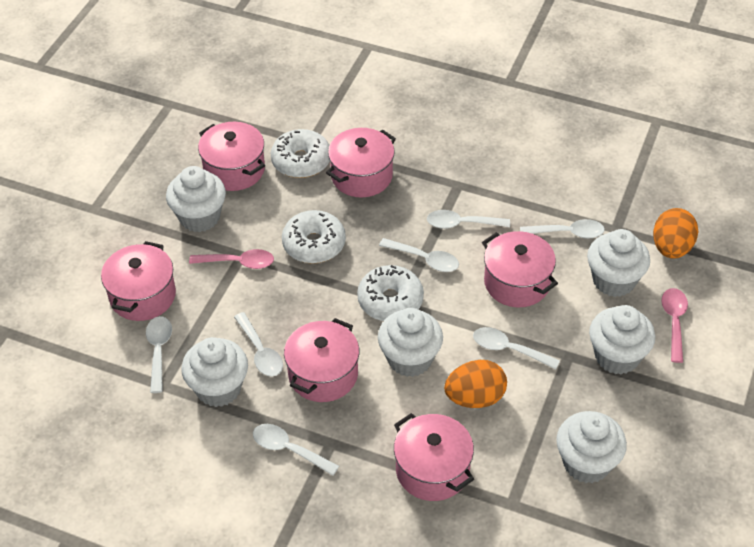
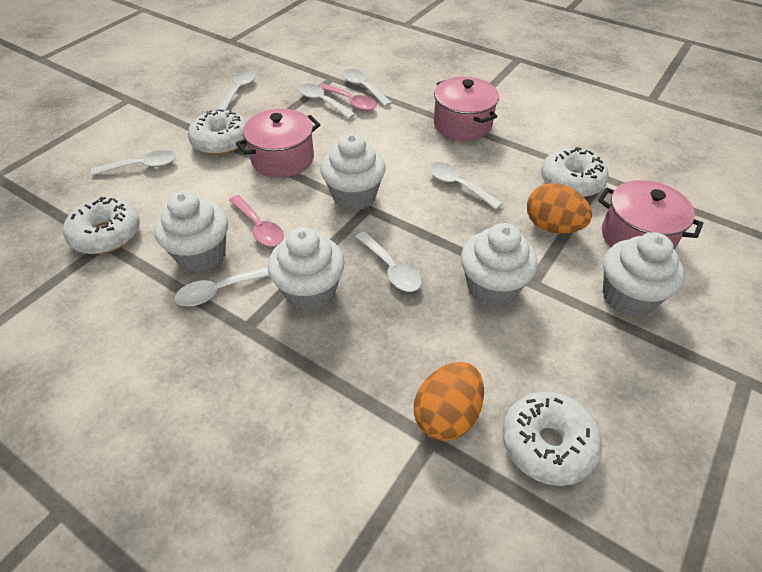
pink pot: 6 -> 3
white cupcake: 6 -> 5
white donut: 3 -> 4

